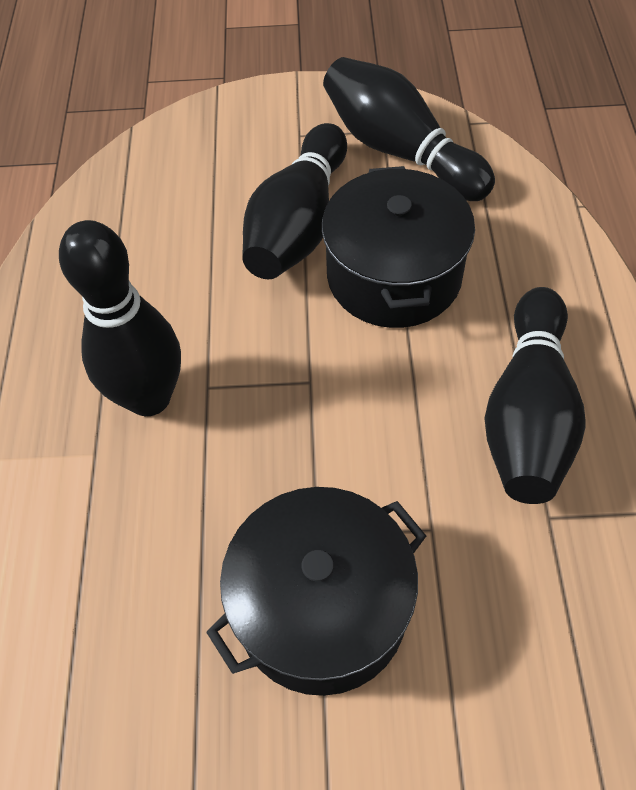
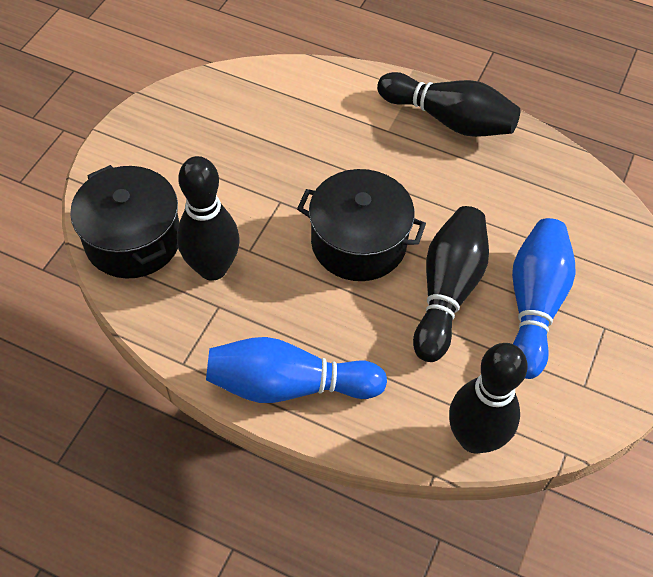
blue bowling pin: 0 -> 2

